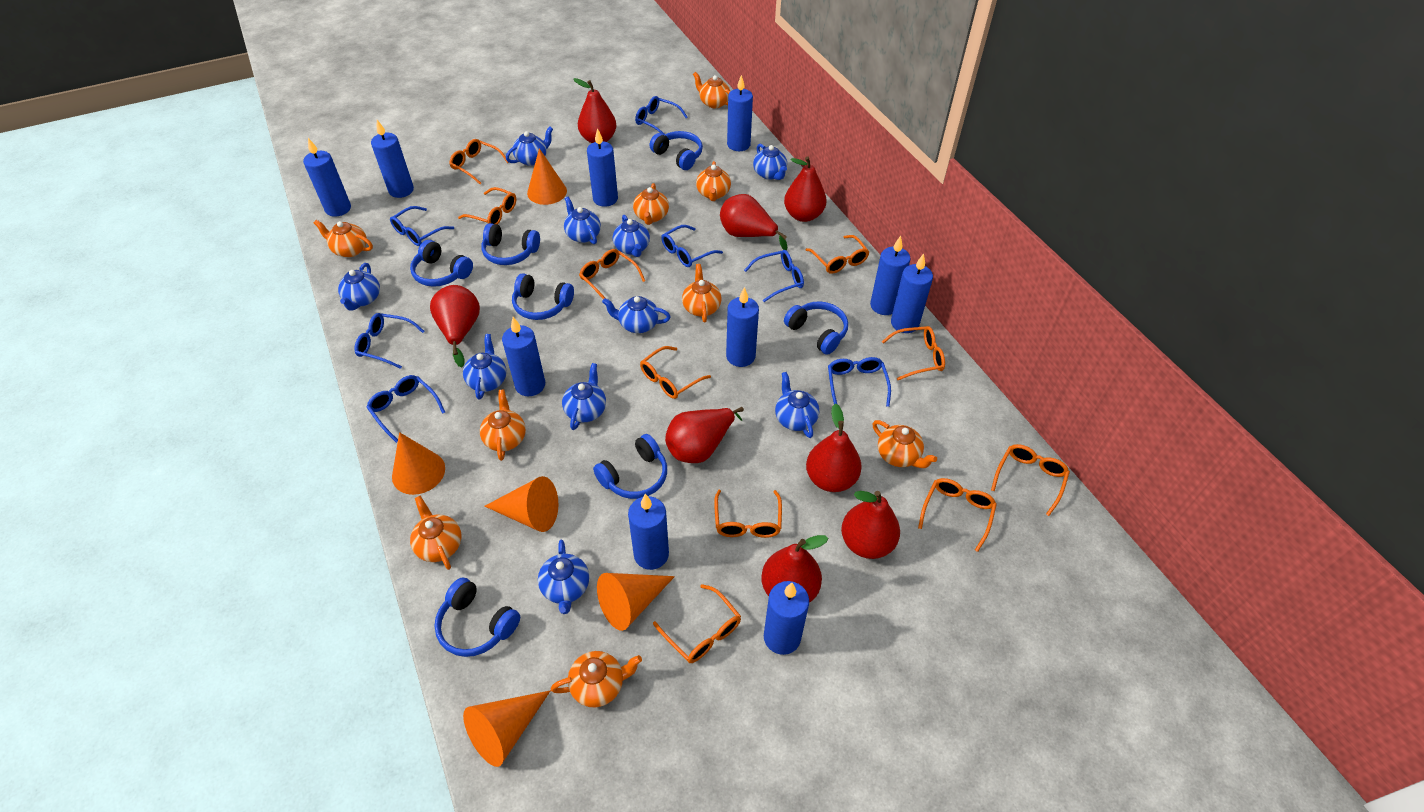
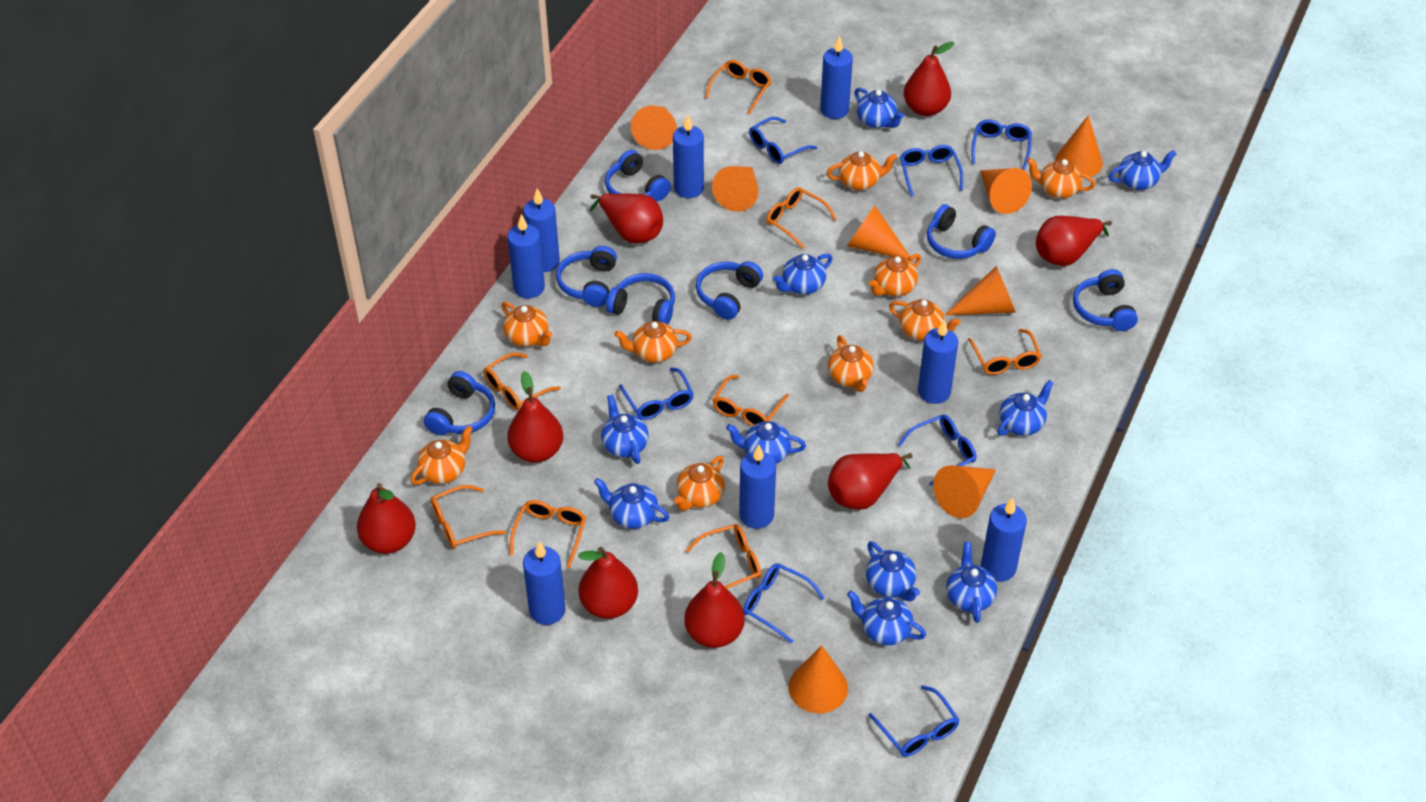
blue candle: 10 -> 8
orange cone: 5 -> 8
orange glasses: 10 -> 8

